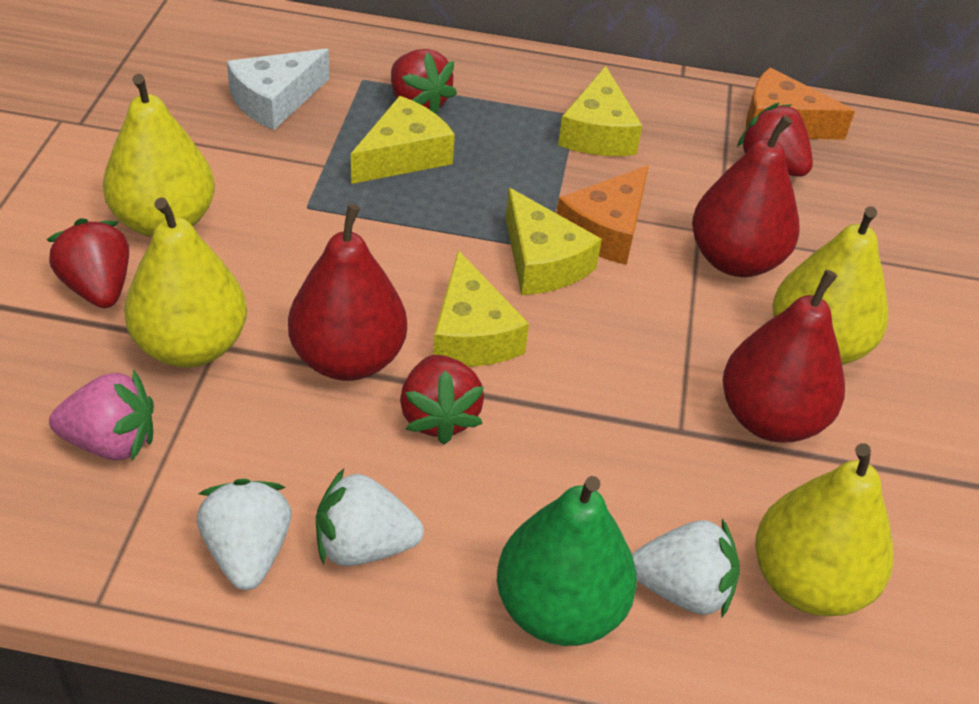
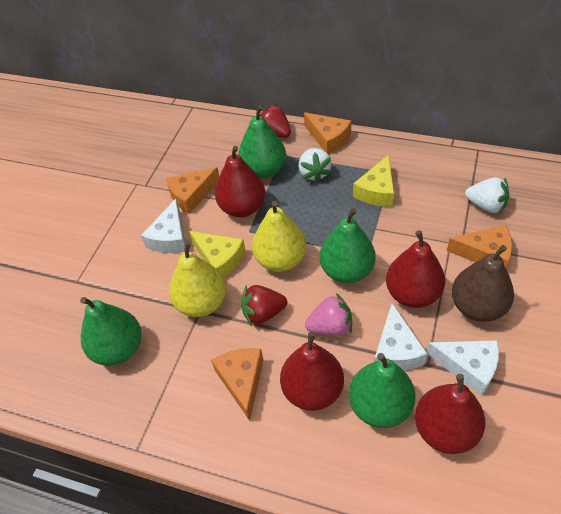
brown pear: 0 -> 1
green pear: 1 -> 4
orange cheese: 2 -> 4
red pear: 3 -> 4
red strawberry: 4 -> 2
white cheese: 1 -> 3
white strawberry: 3 -> 2
yellow cheese: 4 -> 2
yellow pear: 4 -> 2

